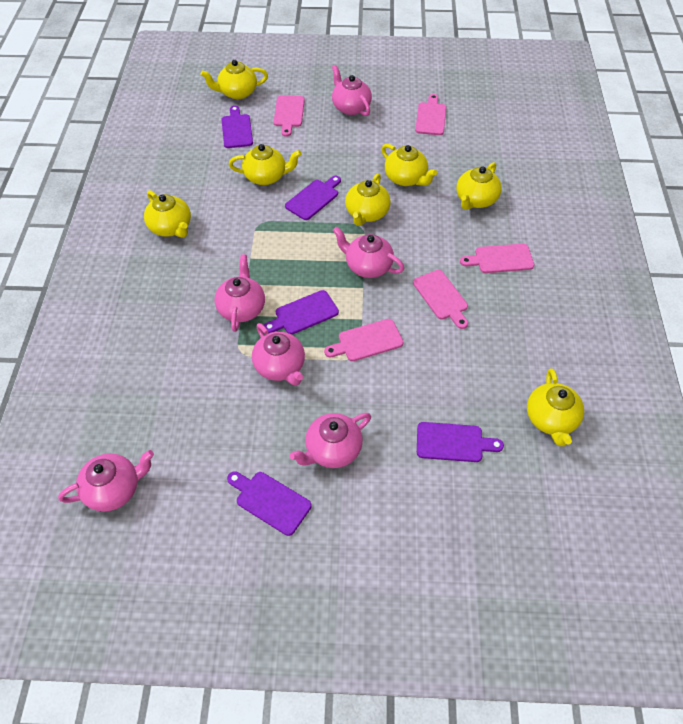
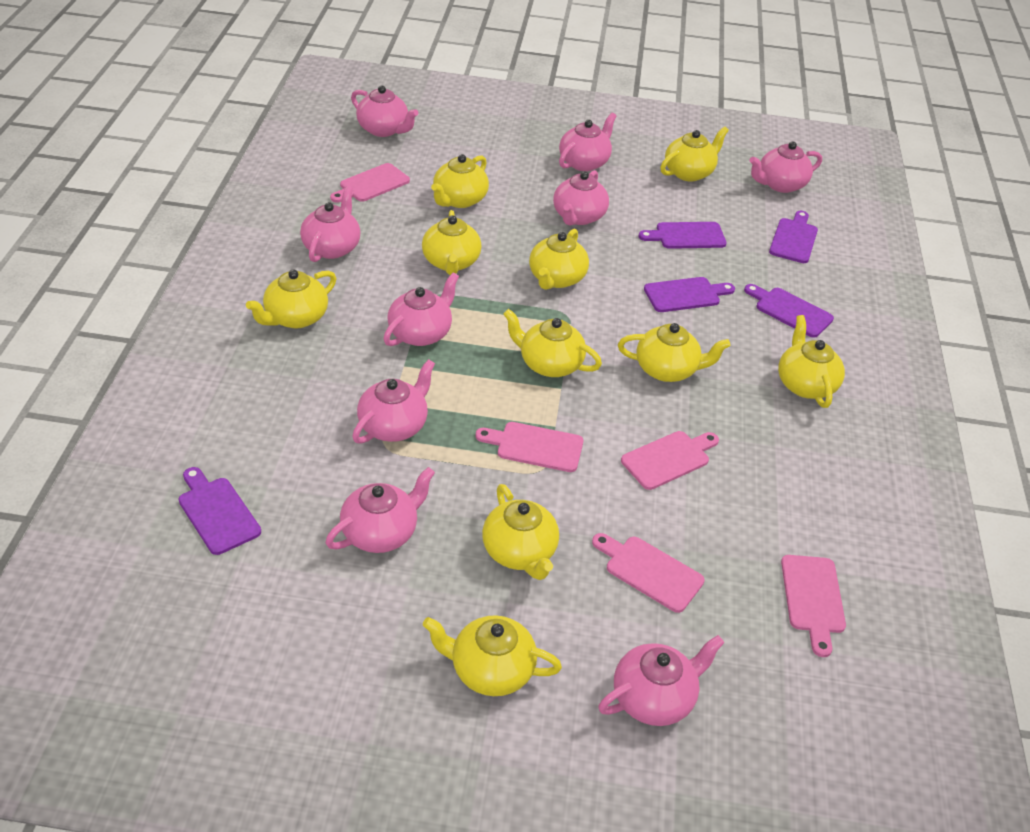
pink teapot: 6 -> 9
yellow teapot: 7 -> 10

